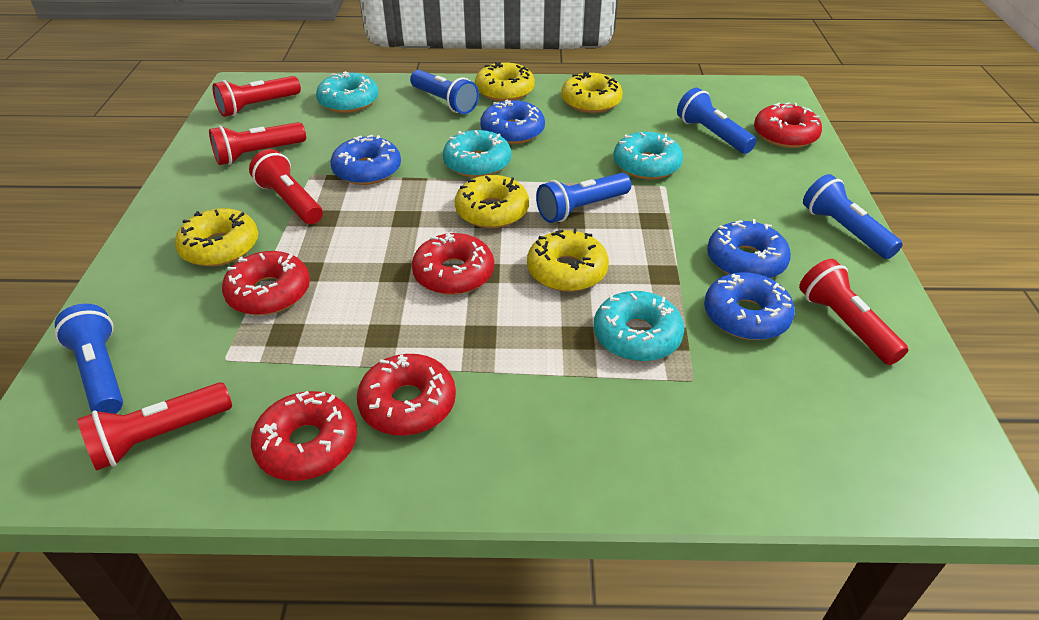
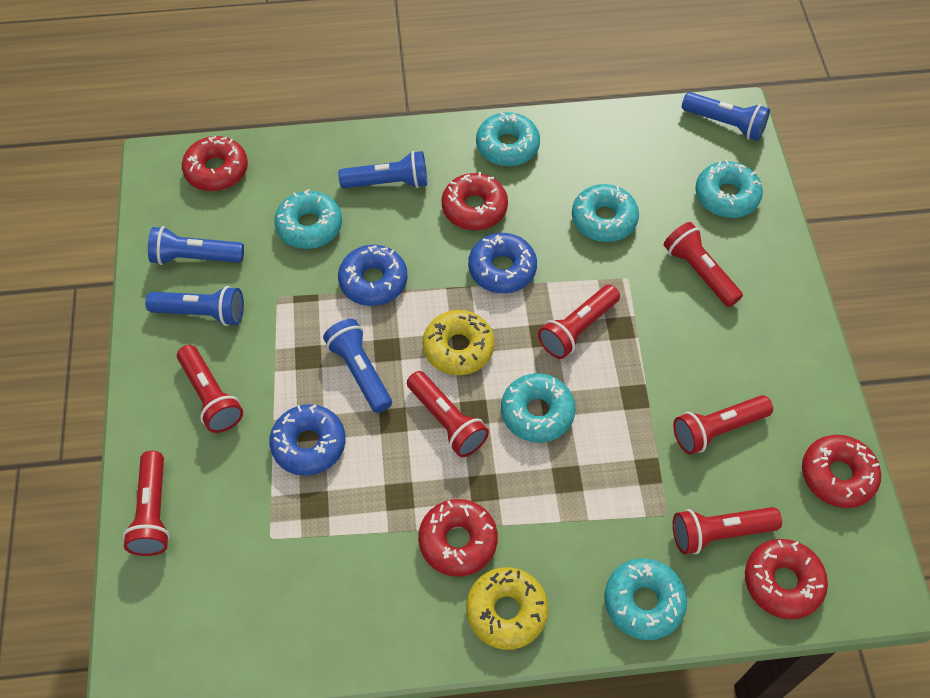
blue donut: 4 -> 3
red flashlight: 5 -> 7
turquoise donut: 4 -> 6
yellow donut: 5 -> 2

